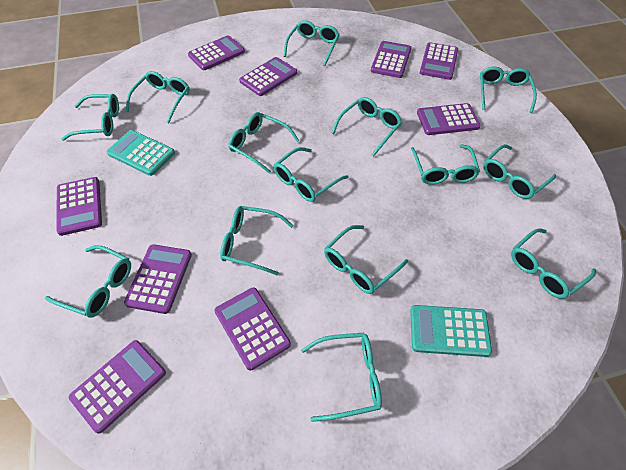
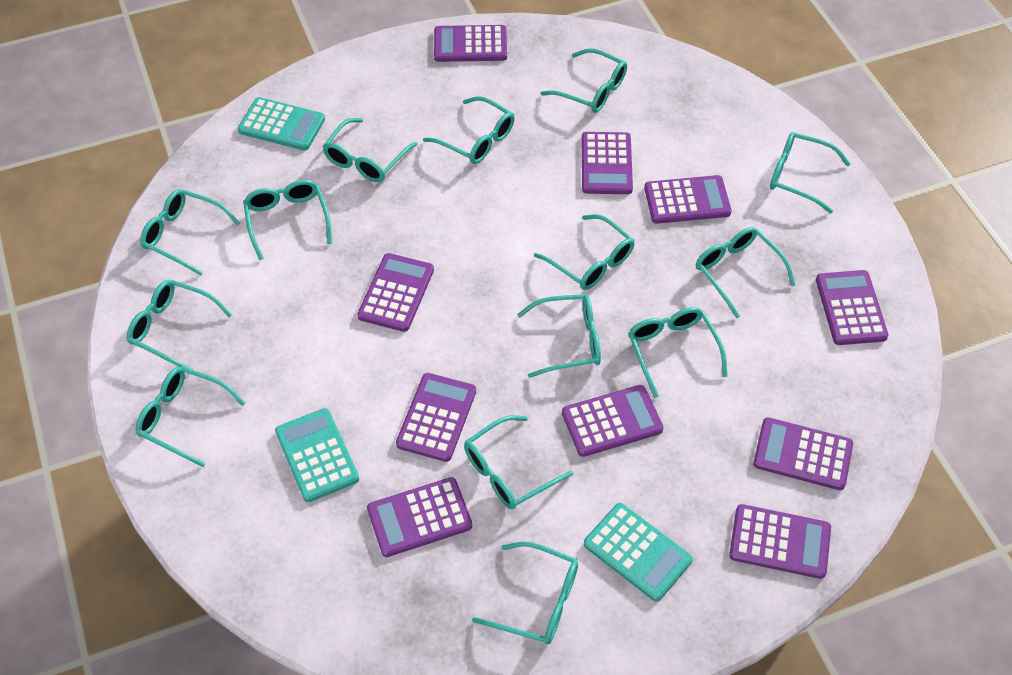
purple calculator: 9 -> 10
turquoise calculator: 2 -> 3

